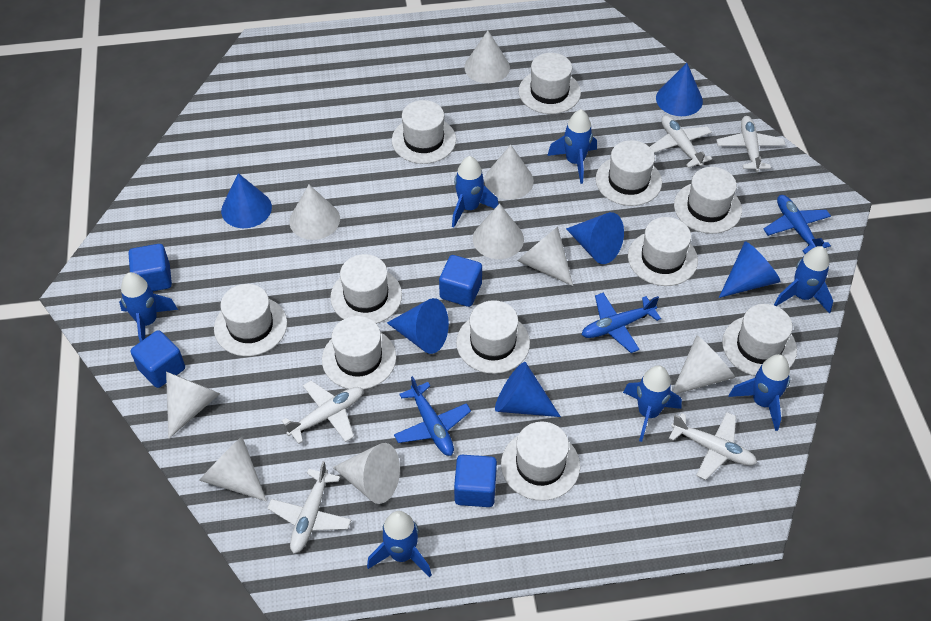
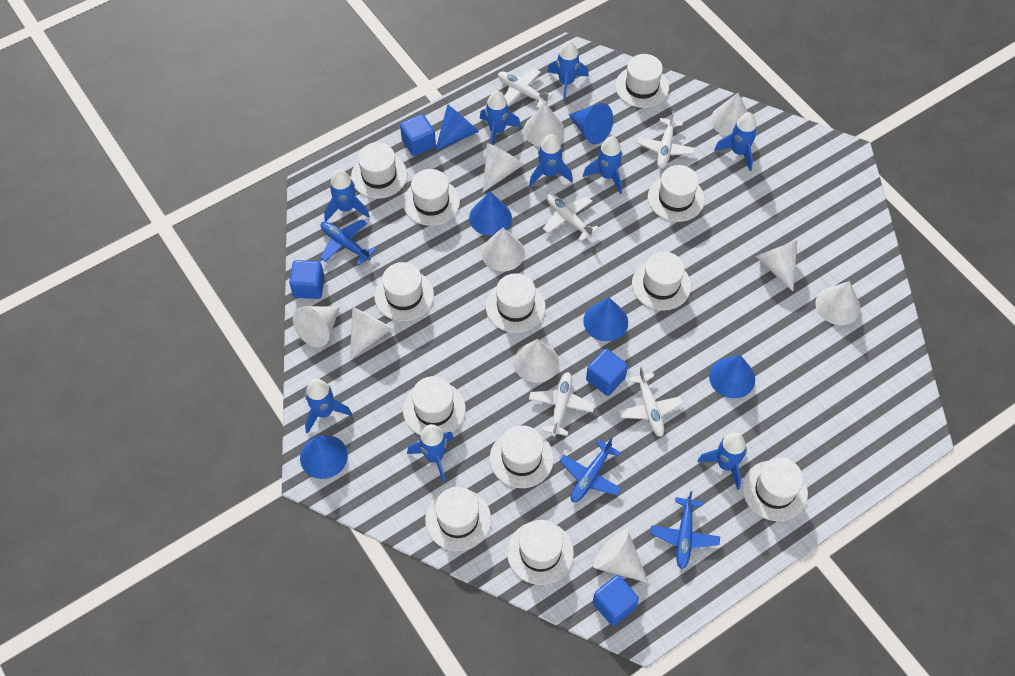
blue rocket: 7 -> 9
white cone: 9 -> 10
white hat: 11 -> 12

